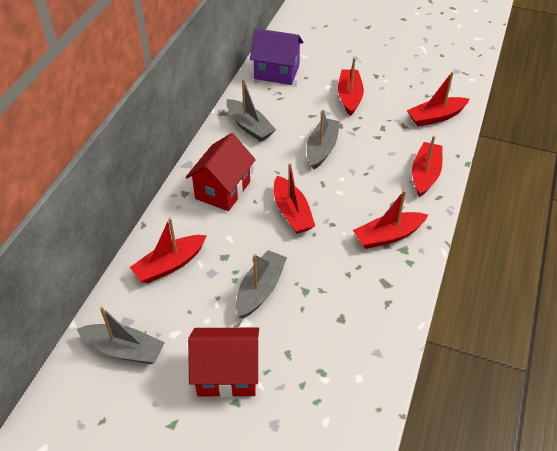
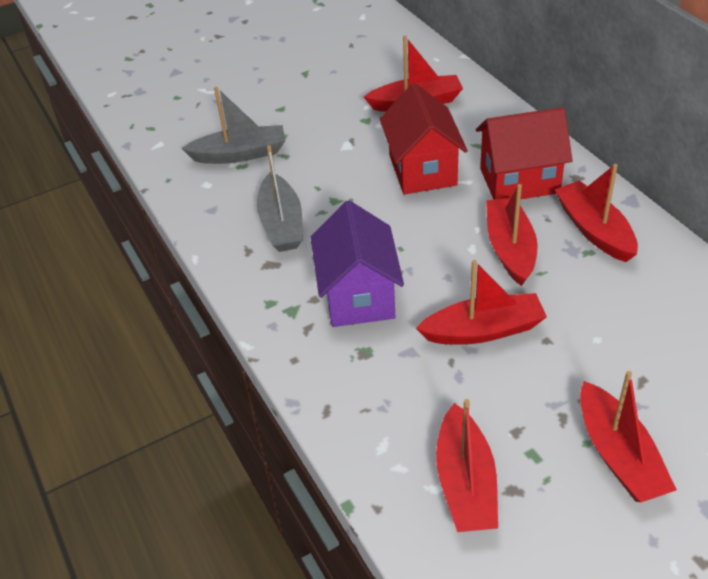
grey boat: 4 -> 2

